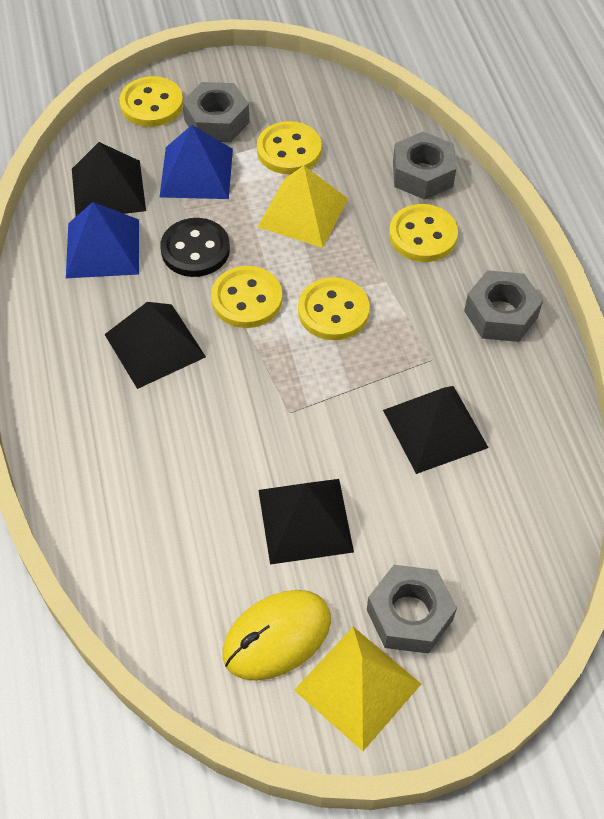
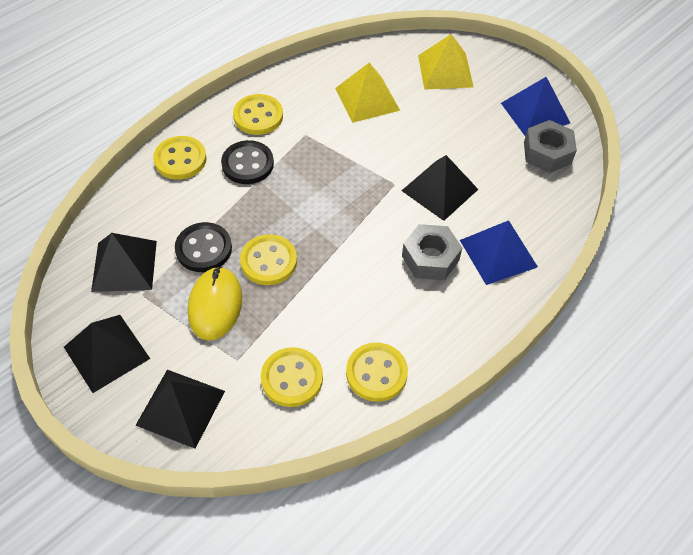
black button: 1 -> 2
grey nut: 4 -> 2

